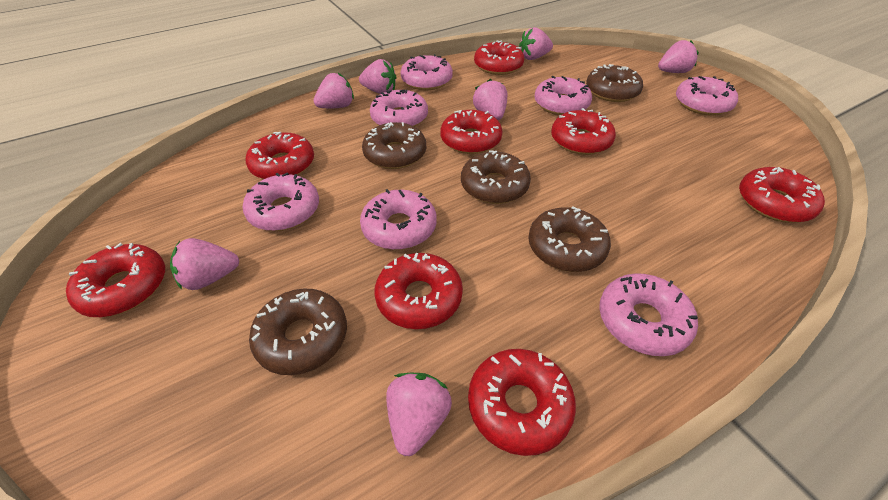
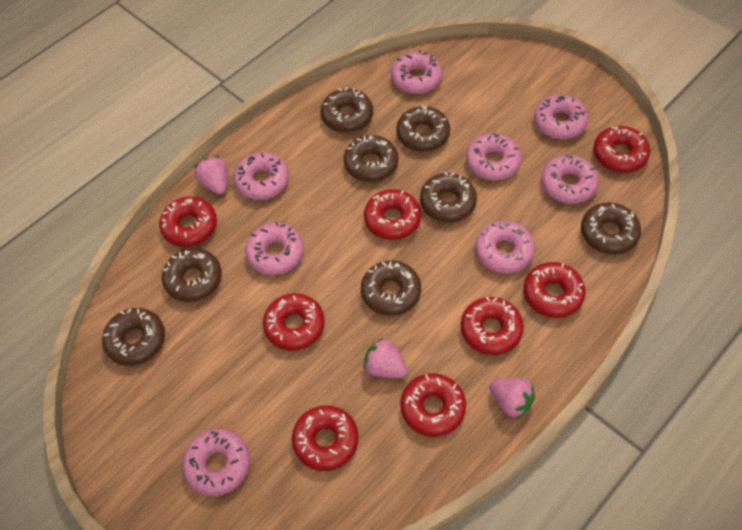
brown donut: 5 -> 8
pink donut: 7 -> 8
pink strawberry: 7 -> 3

